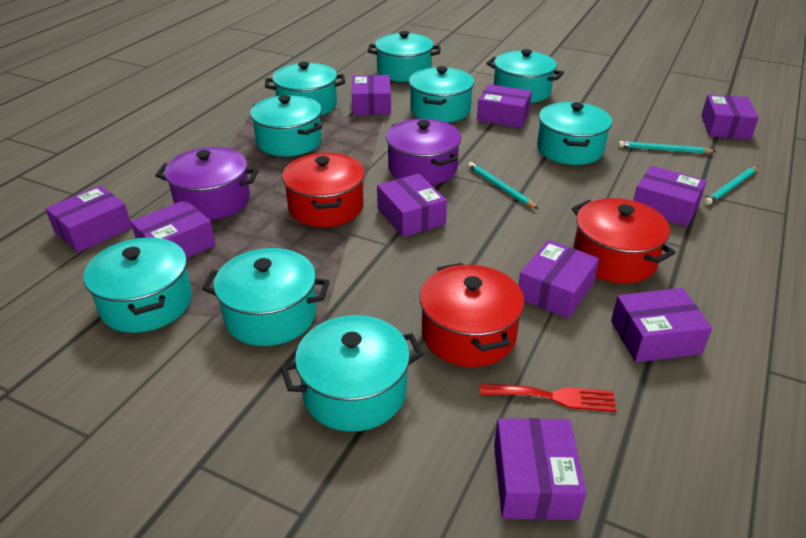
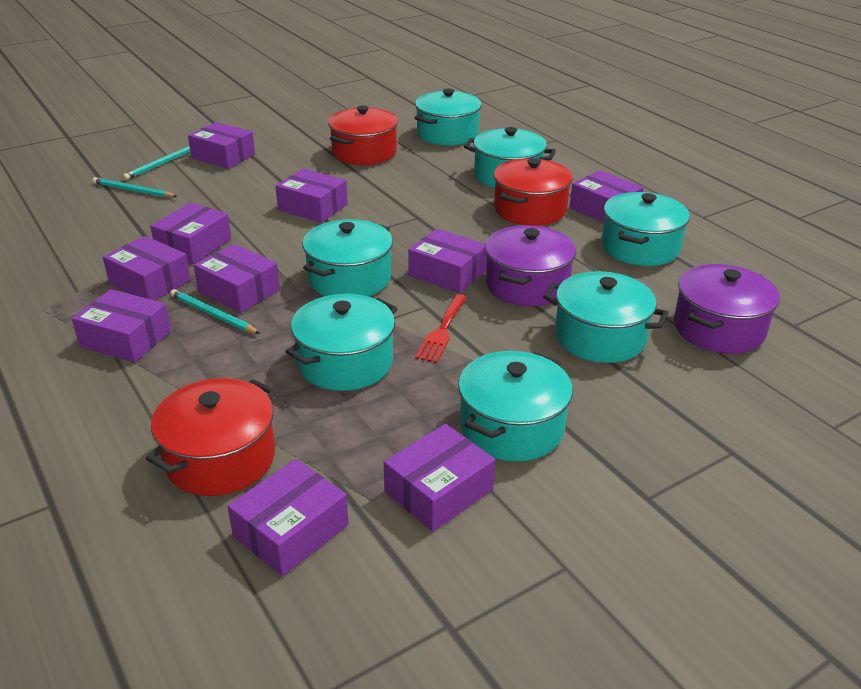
turquoise pot: 9 -> 7

